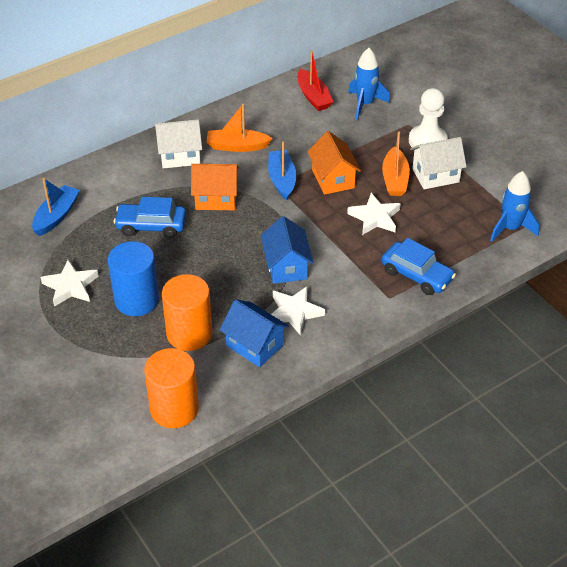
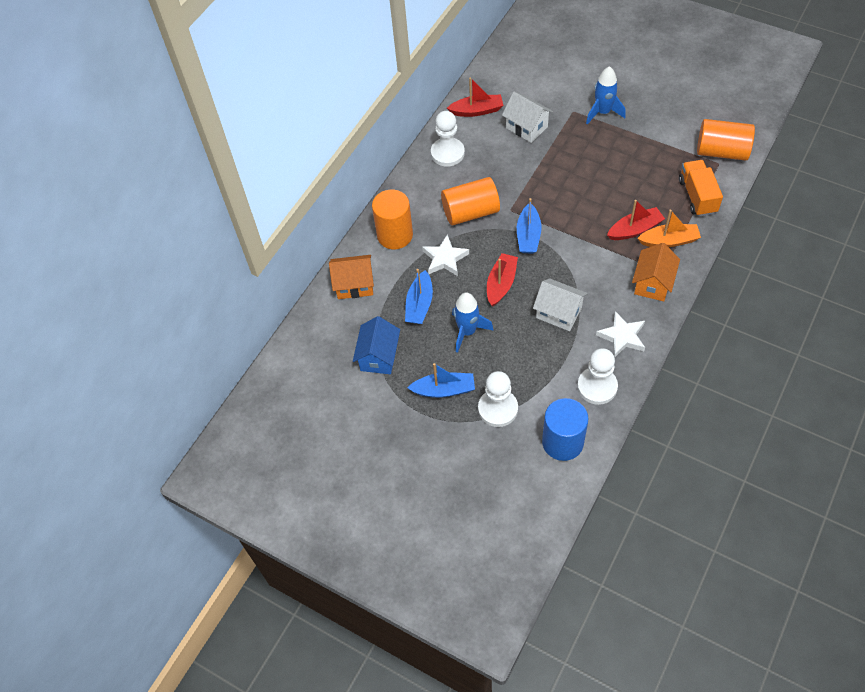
blue boat: 2 -> 3
blue car: 2 -> 0
blue house: 2 -> 1
orange boat: 2 -> 1
orange cylinder: 2 -> 3
orange truck: 0 -> 1
red boat: 1 -> 3
white pawn: 1 -> 3
white star: 3 -> 2

